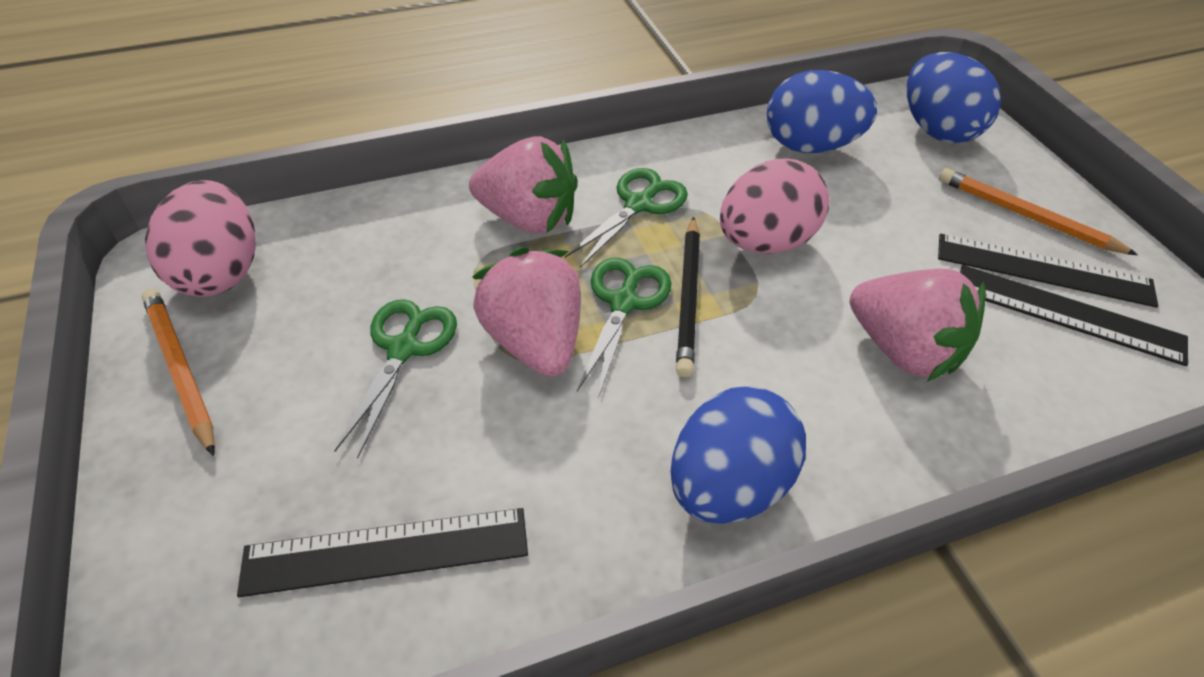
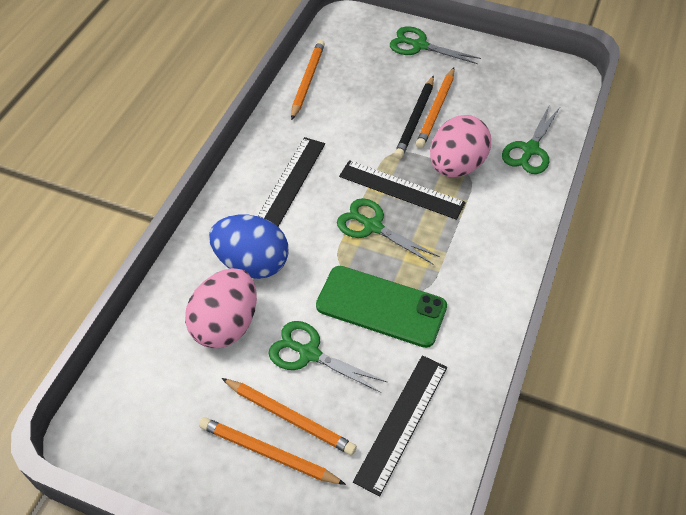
blue egg: 3 -> 1
green phone: 0 -> 1
green scissors: 3 -> 4
orange pencil: 2 -> 4
pink strawberry: 3 -> 0

